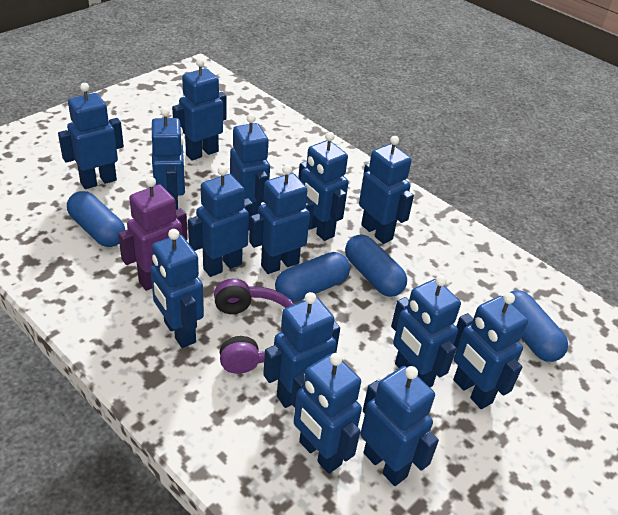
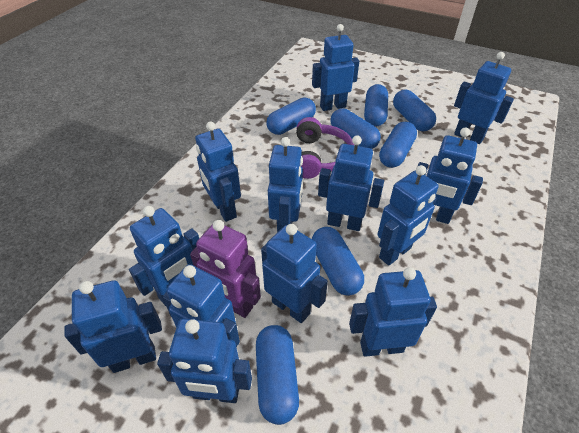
blue capsule: 4 -> 7
blue robot: 14 -> 13

